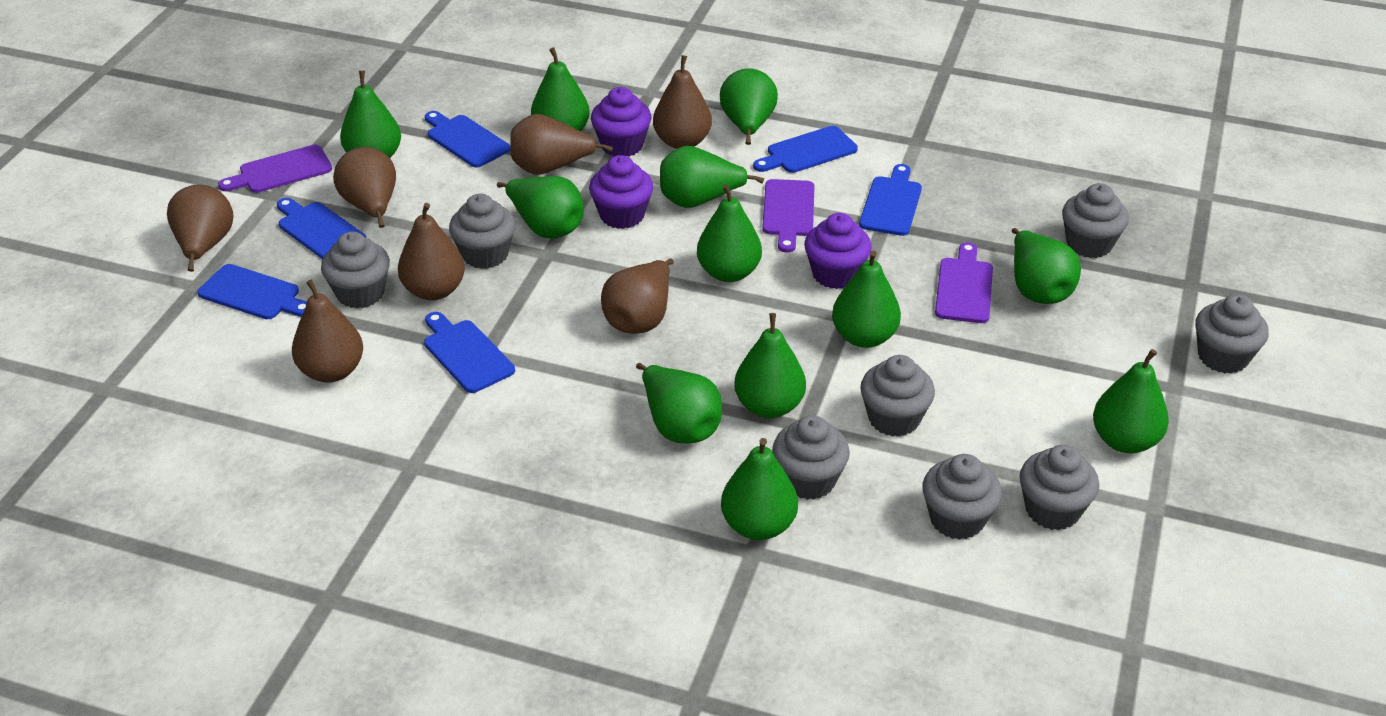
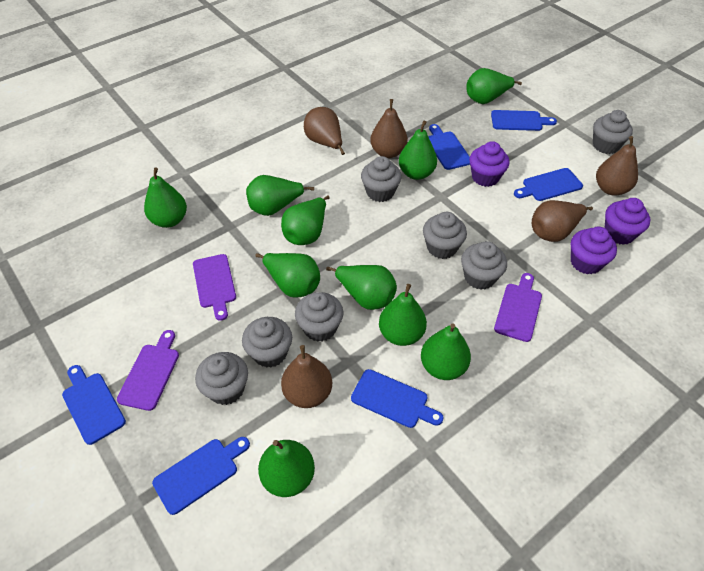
brown pear: 7 -> 5
green pear: 12 -> 10
grey cupcake: 8 -> 7

